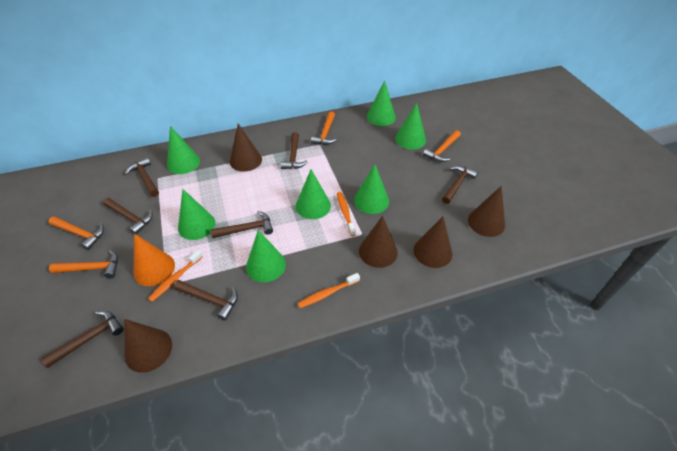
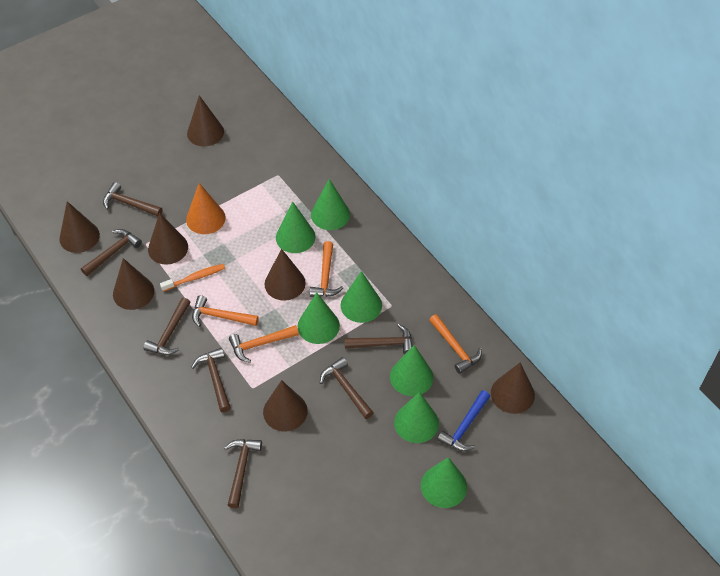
blue hammer: 0 -> 1
brown cone: 5 -> 7
orange toothbrush: 3 -> 1

